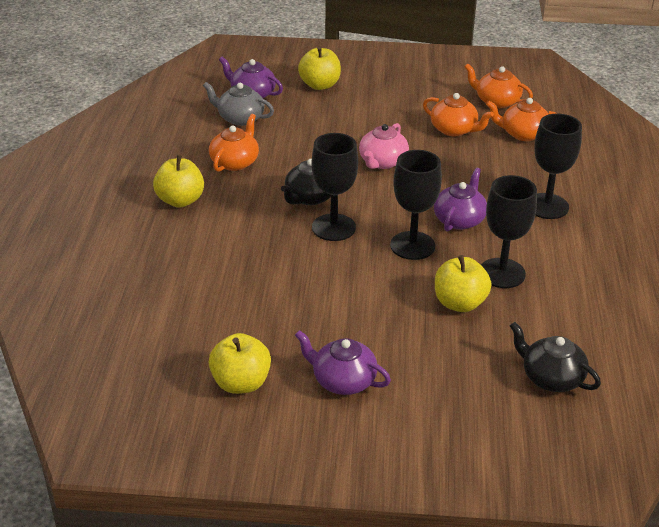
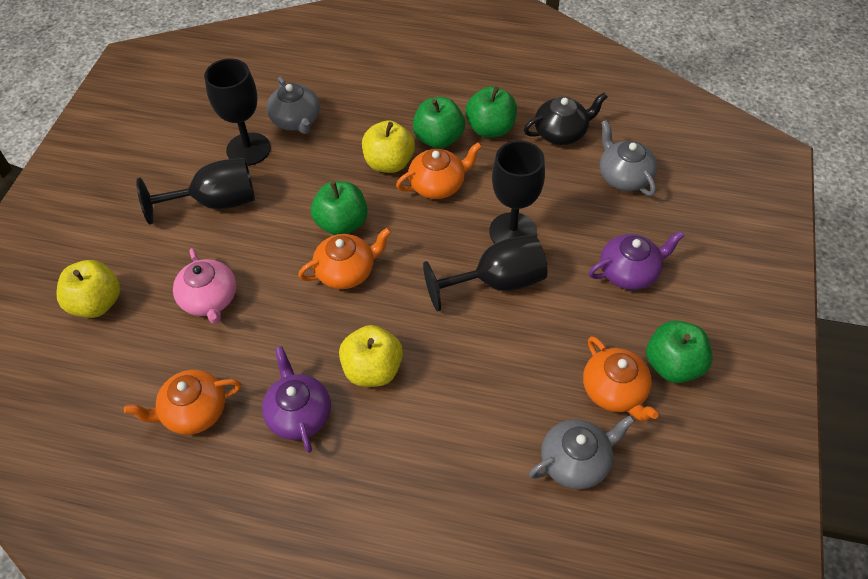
black teapot: 2 -> 1
green apple: 0 -> 4
grey teapot: 1 -> 3
purple teapot: 3 -> 2
yellow apple: 4 -> 3

